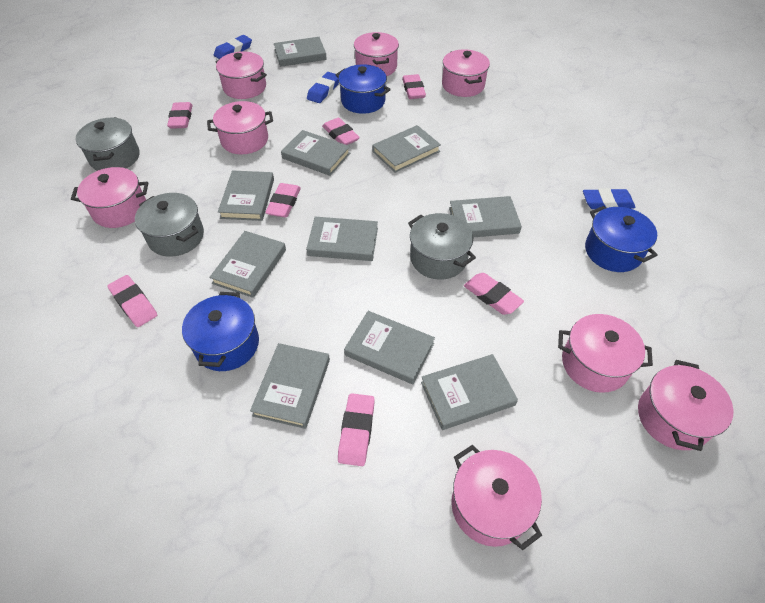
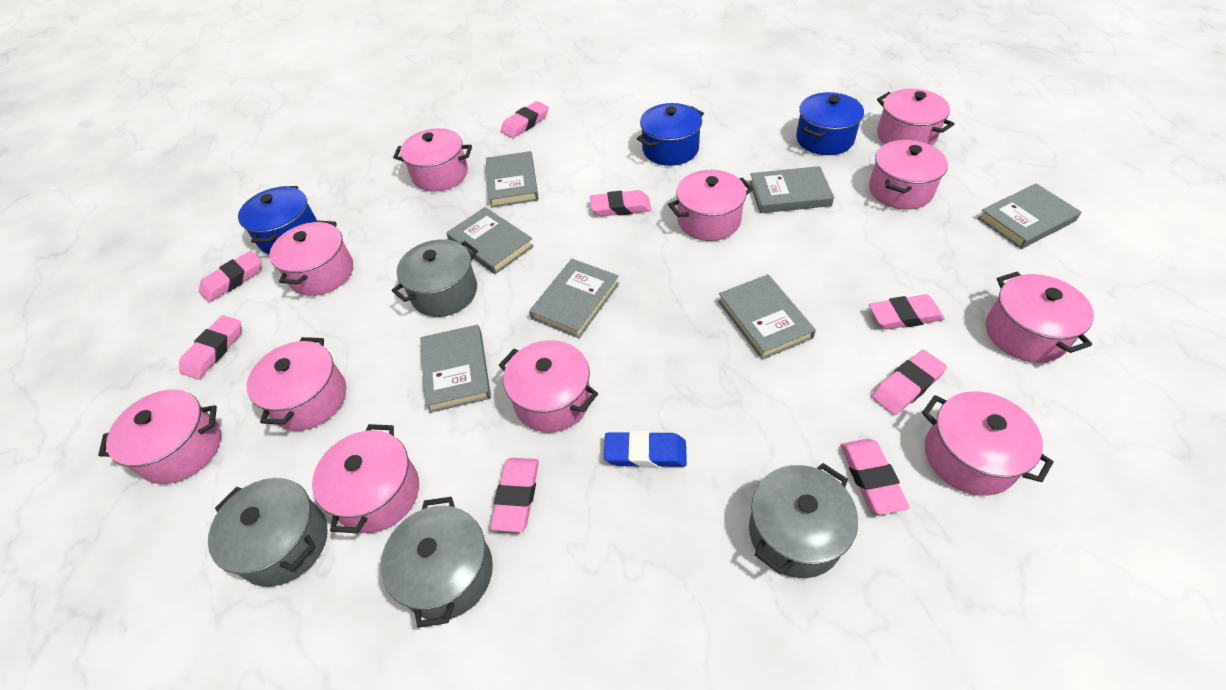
blue eraser: 3 -> 1
grey book: 10 -> 7
grey pot: 3 -> 4
pink eraser: 7 -> 8
pink pot: 8 -> 11

